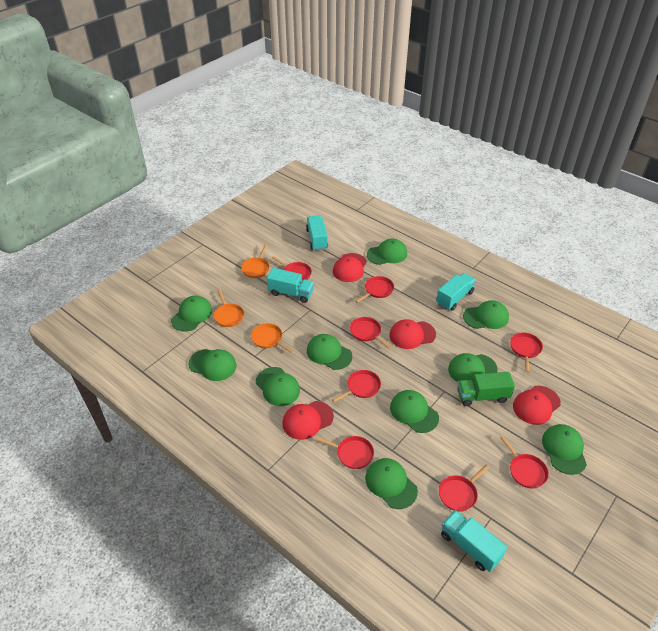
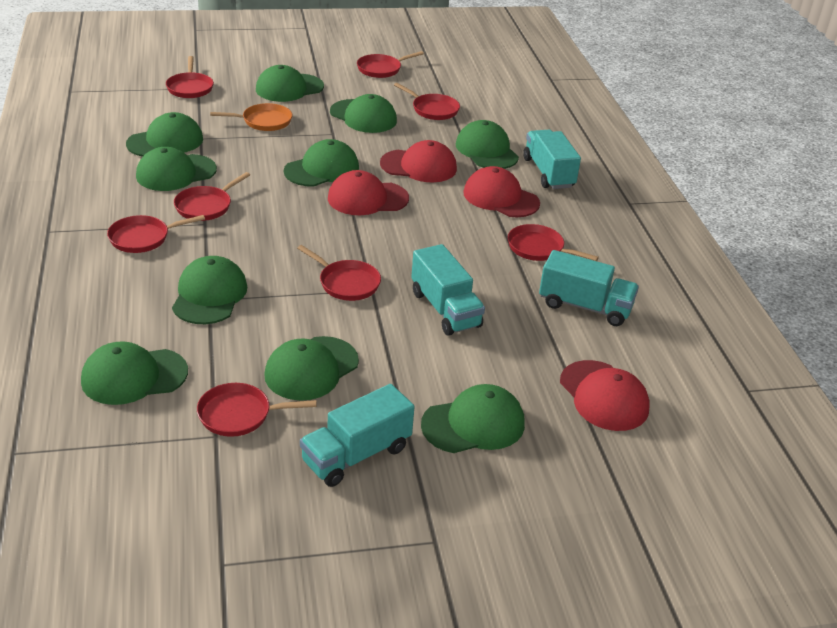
green truck: 1 -> 0
orange pan: 3 -> 1

